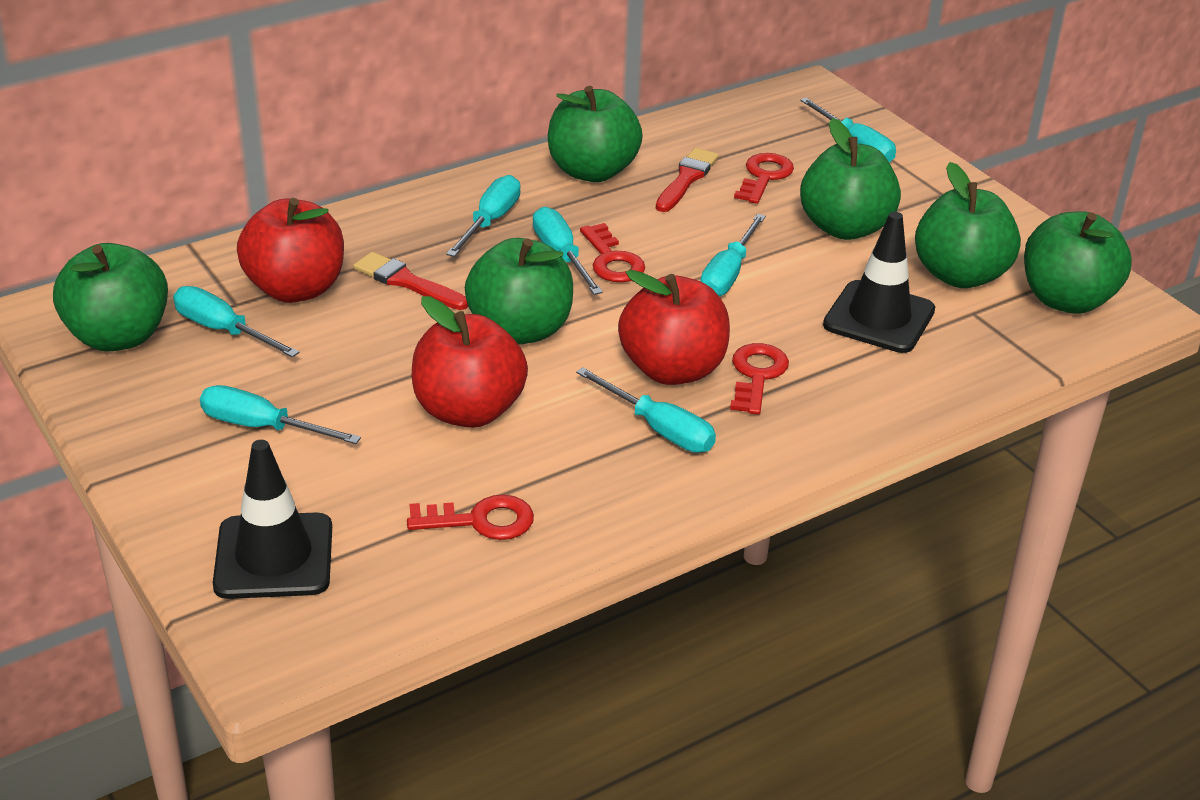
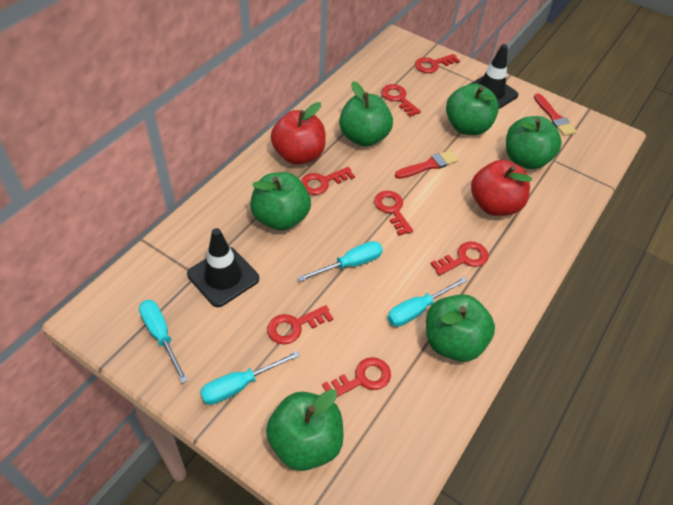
red apple: 3 -> 2
red key: 4 -> 7
turquoise screwdriver: 7 -> 4

